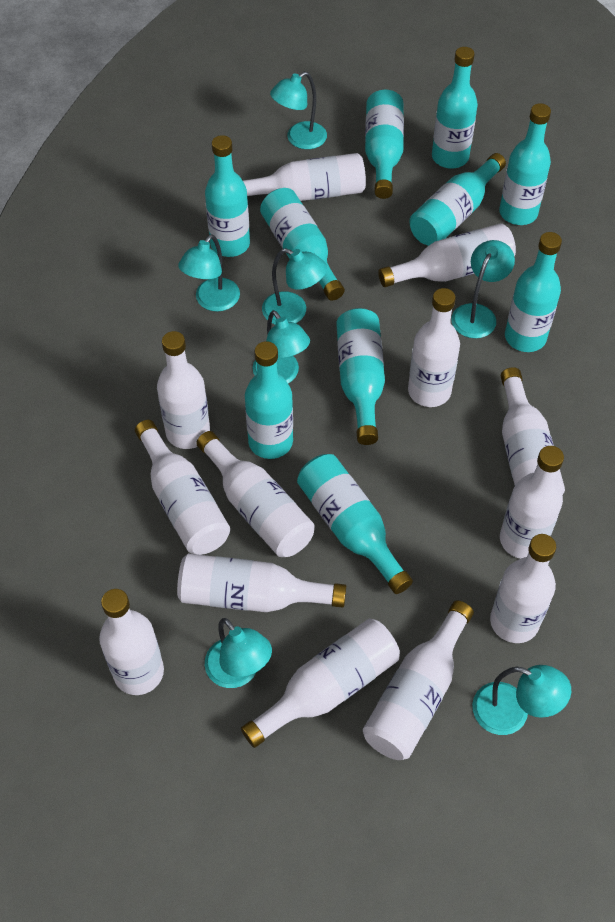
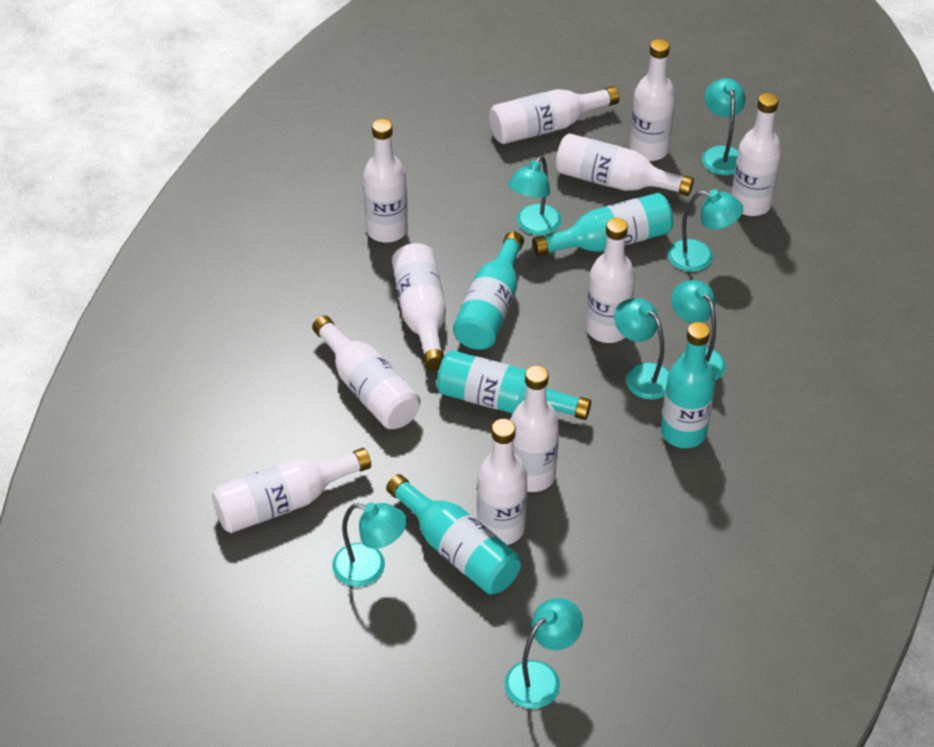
turquoise bottle: 10 -> 5
white bottle: 13 -> 11

